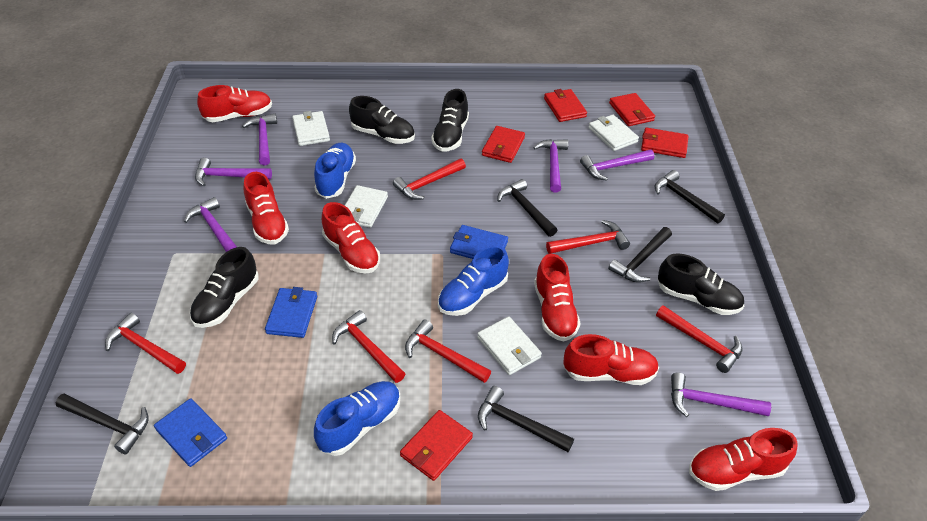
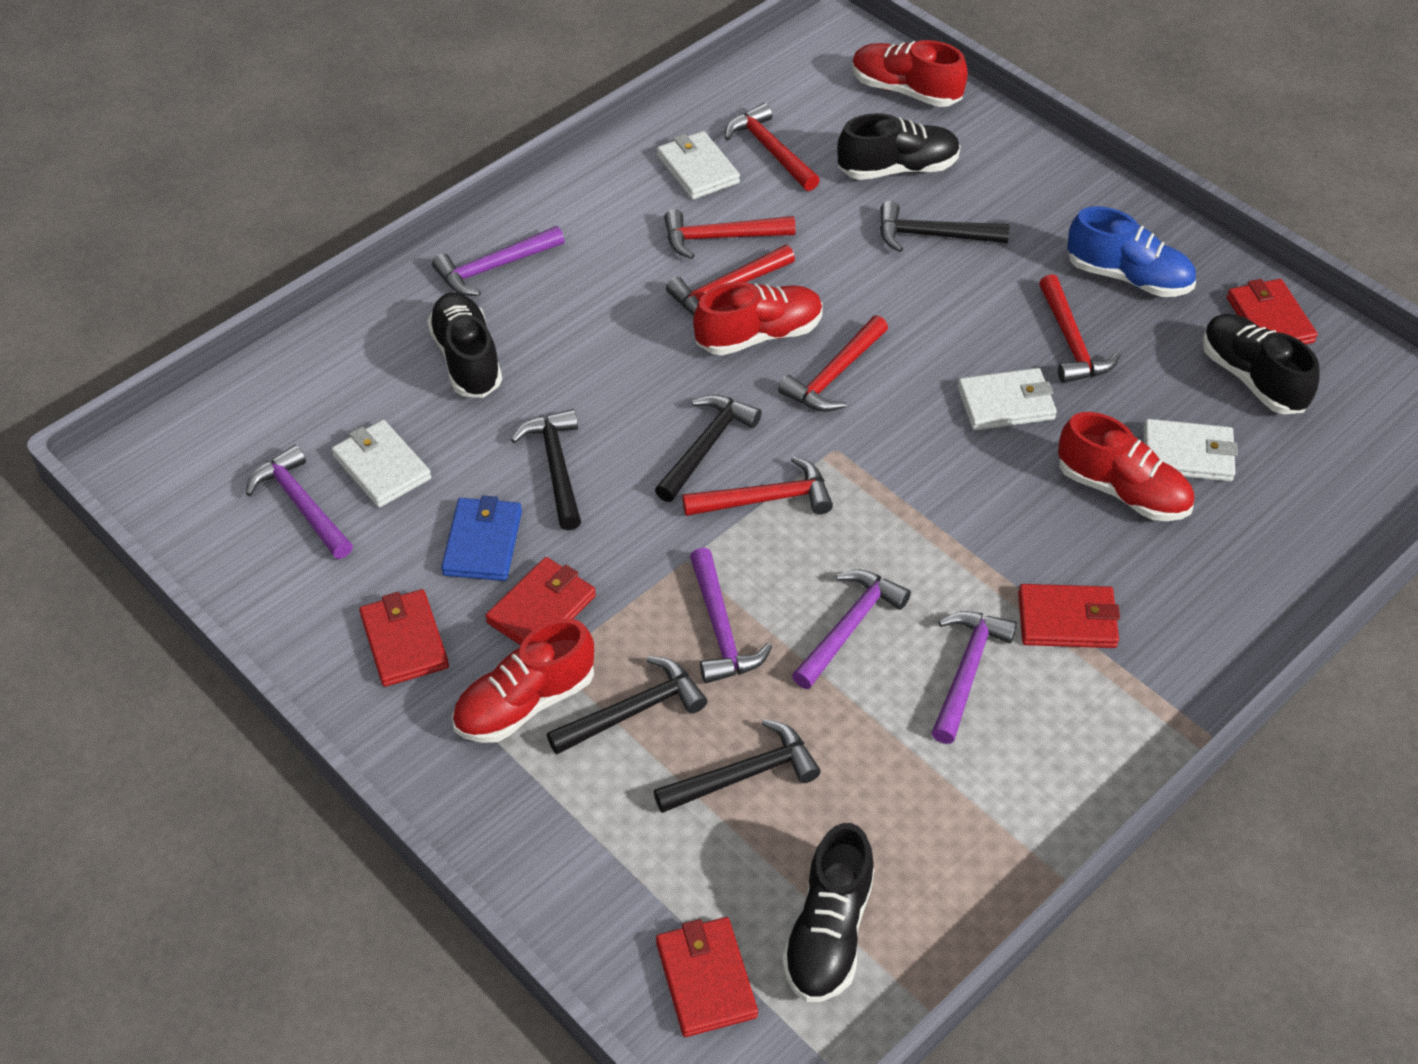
blue shoe: 3 -> 1
blue wallet: 3 -> 1
purple hammer: 6 -> 5
red shoe: 6 -> 4

